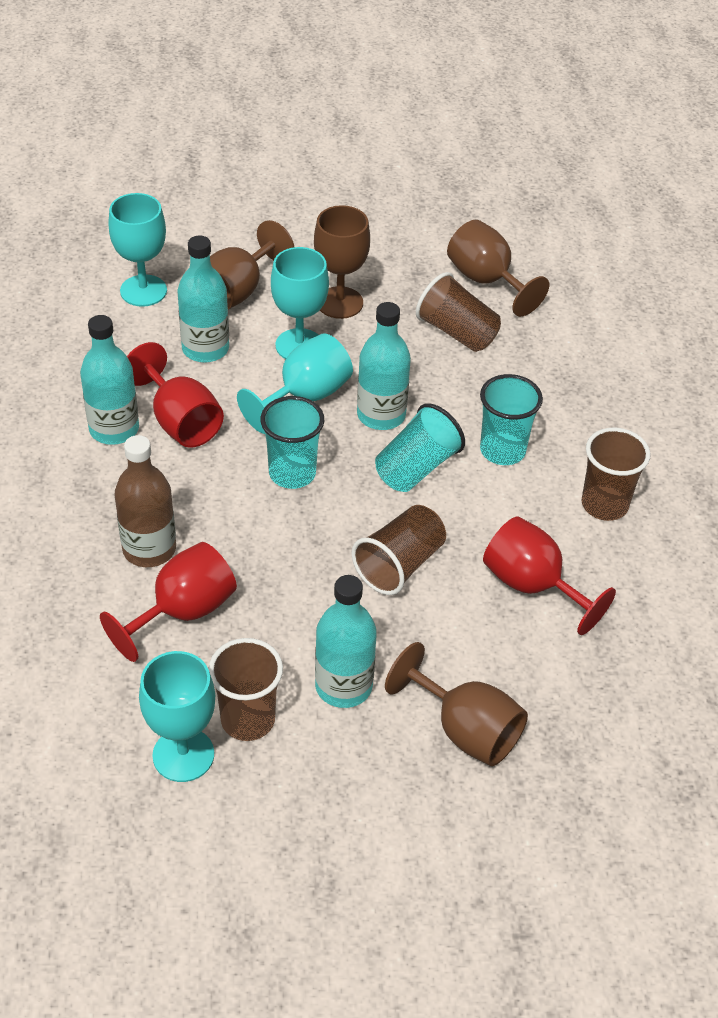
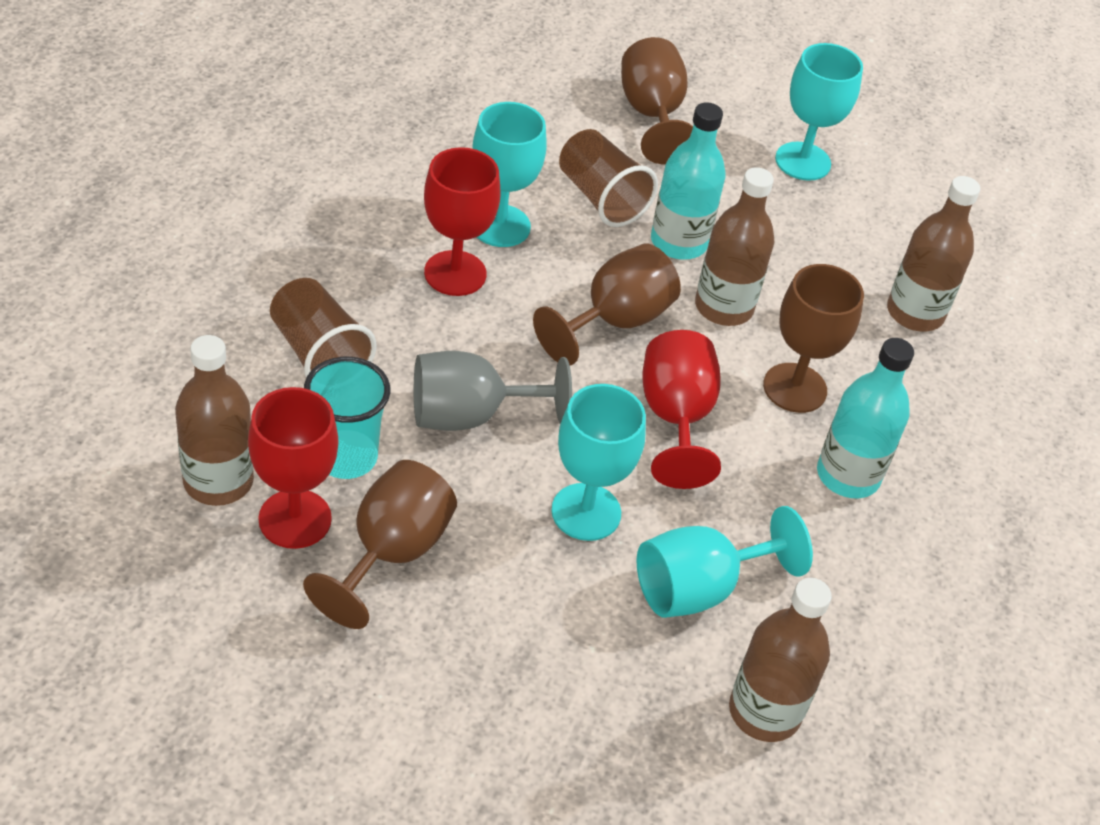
brown bottle: 1 -> 4
brown cup: 4 -> 2
grey goblet: 0 -> 1
turquoise bottle: 4 -> 2
turquoise cup: 3 -> 1

